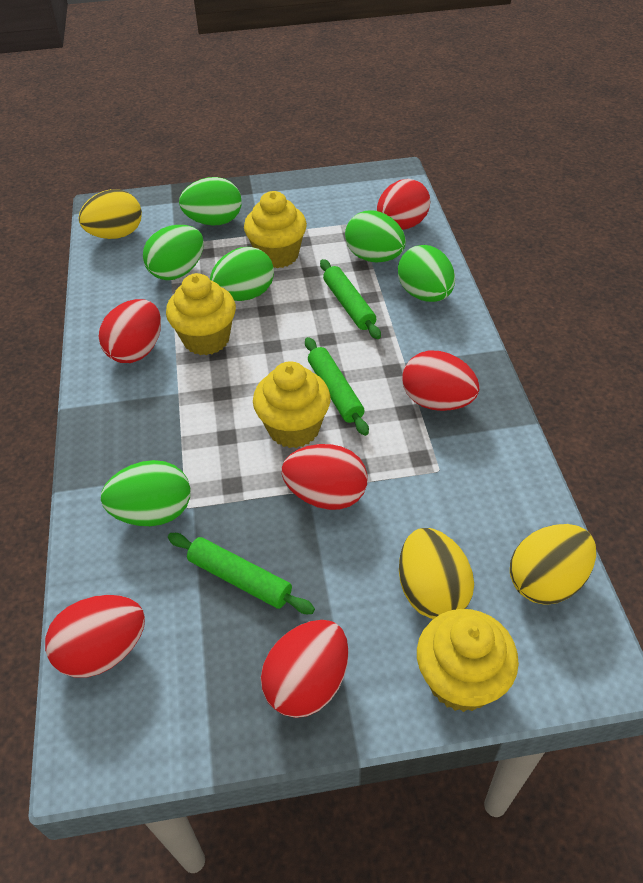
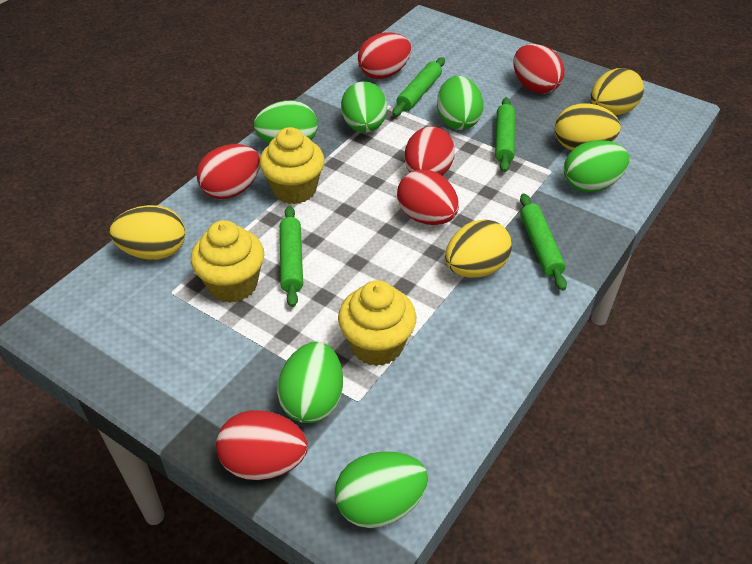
green rolling pin: 3 -> 4
yellow cupcake: 4 -> 3
yellow egg: 3 -> 4

